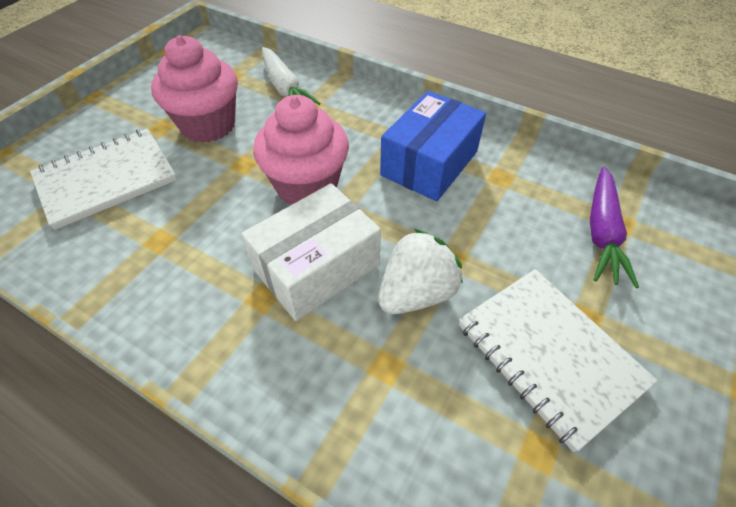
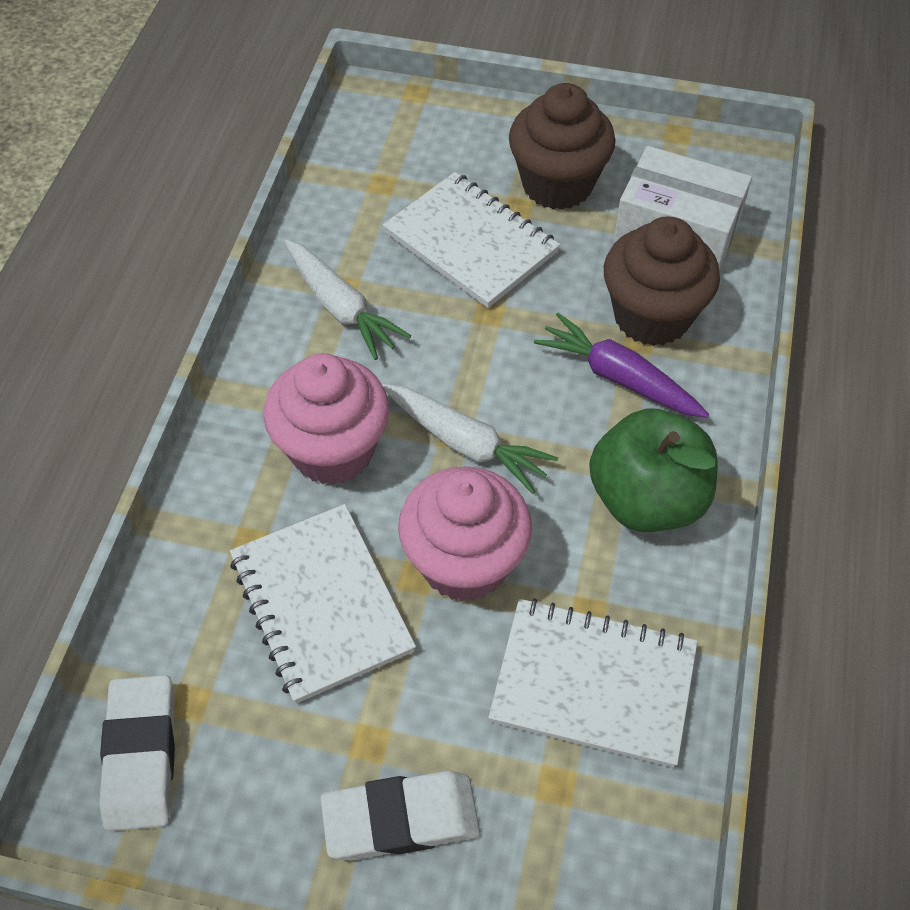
blue box: 1 -> 0
brown cupcake: 0 -> 2
green apple: 0 -> 1
white carrot: 1 -> 2
white eraser: 0 -> 2
white notebook: 2 -> 3
white strawberry: 1 -> 0

